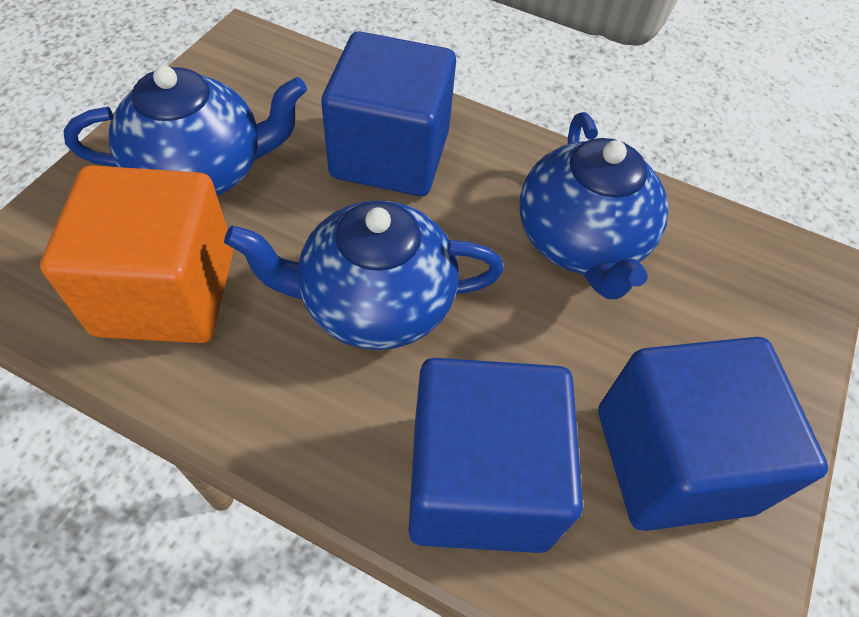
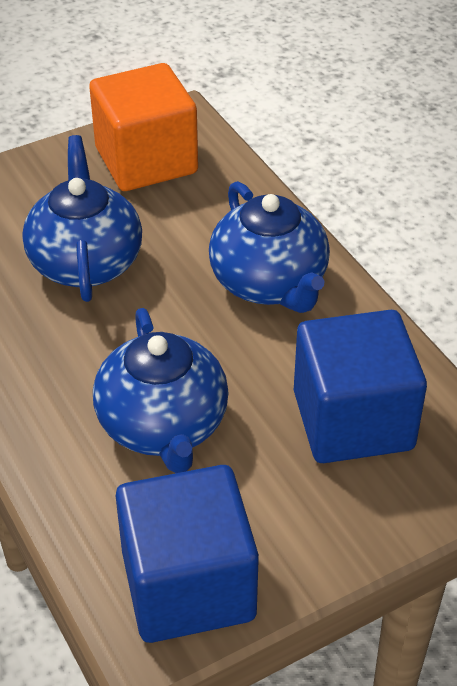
blue cube: 3 -> 2

